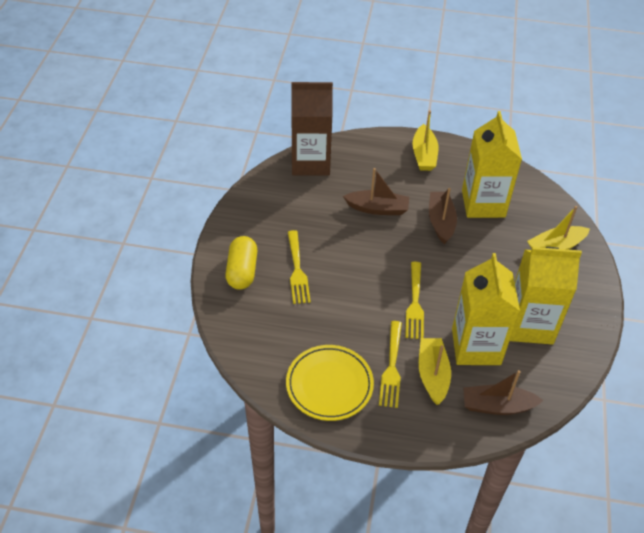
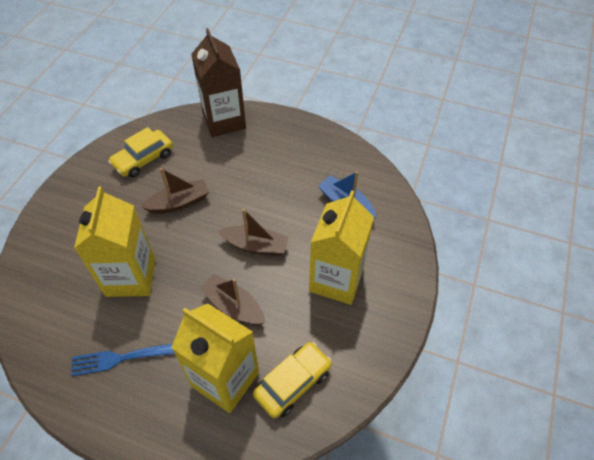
blue boat: 0 -> 1
blue fork: 0 -> 1
yellow boat: 3 -> 0
yellow capsule: 1 -> 0
yellow car: 0 -> 2
yellow fork: 3 -> 0
yellow plate: 1 -> 0

